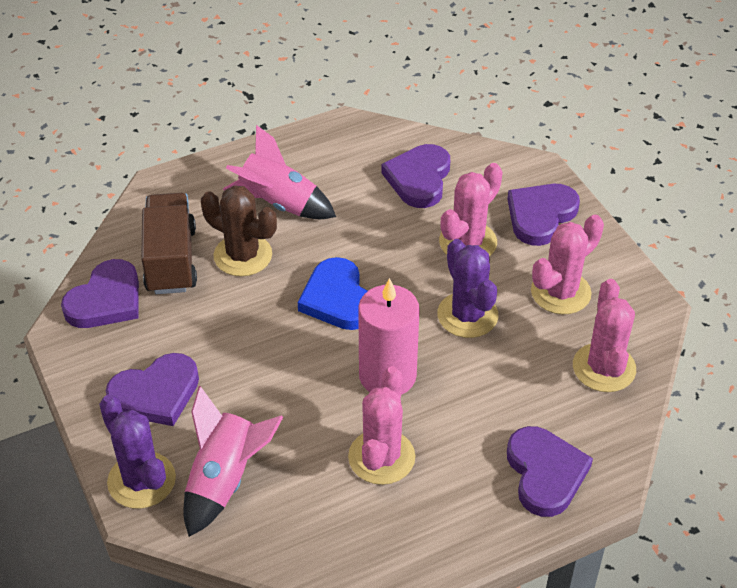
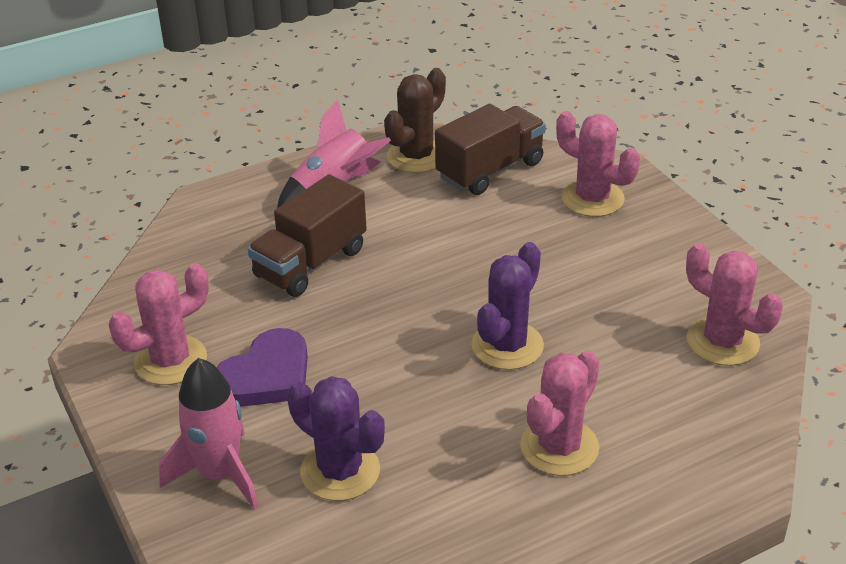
blue heart: 1 -> 0
brown truck: 1 -> 2
pink candle: 1 -> 0
purple heart: 5 -> 1

